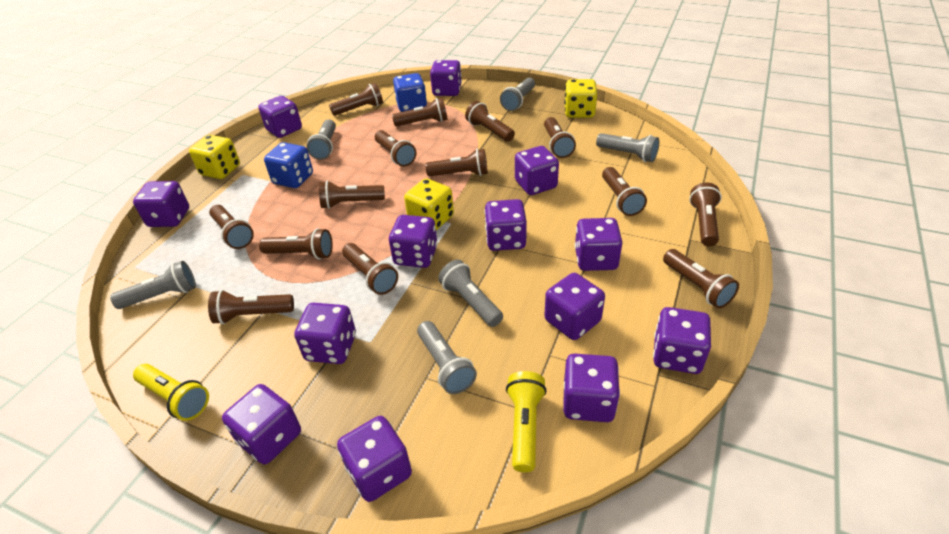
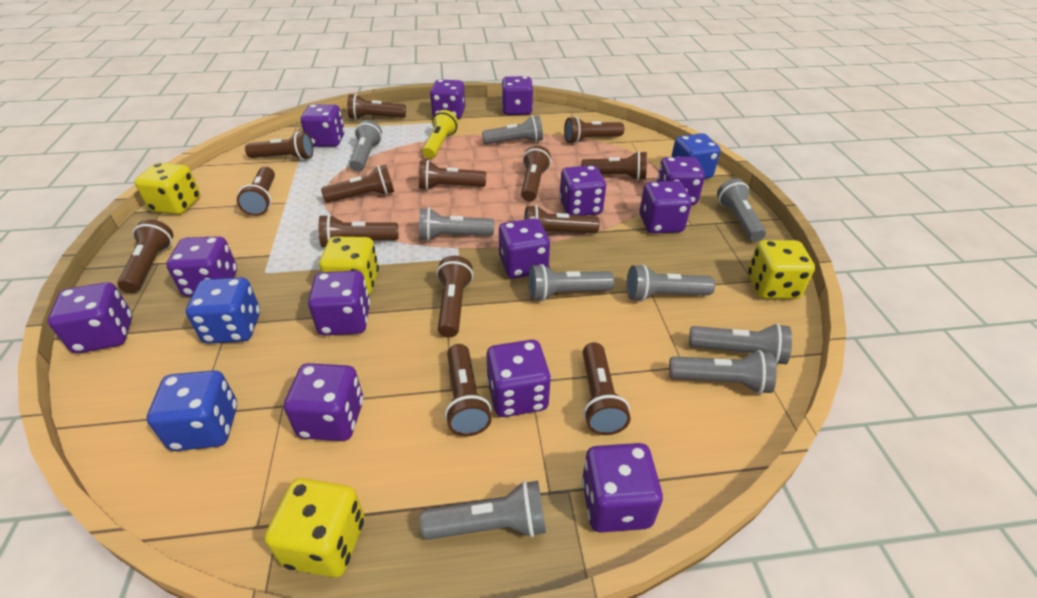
blue dice: 2 -> 3
grey flashlight: 6 -> 9
yellow dice: 3 -> 4
yellow flashlight: 2 -> 1

